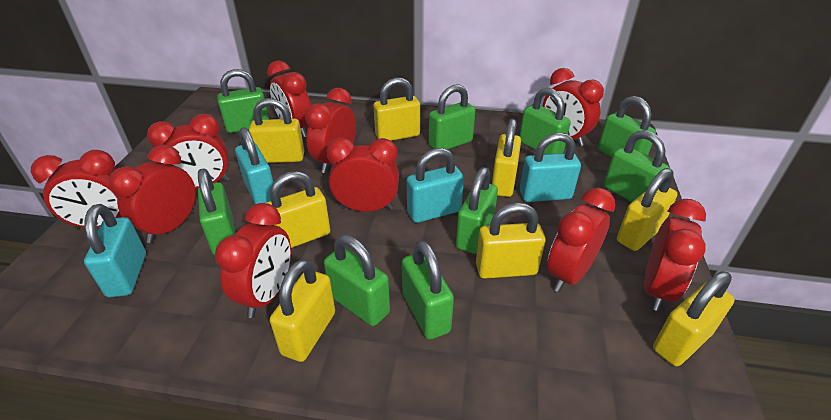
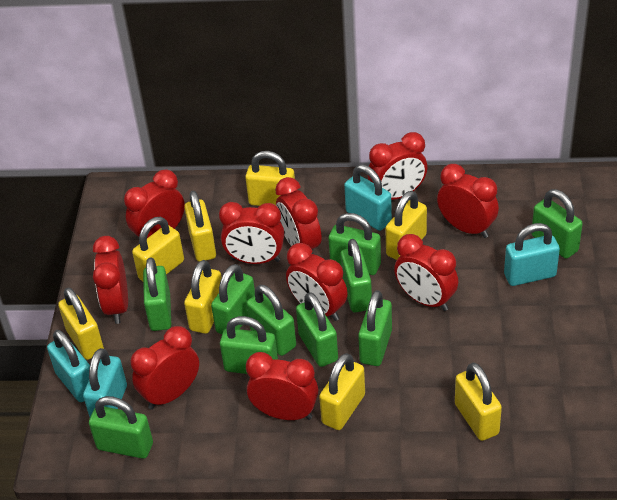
green padlock: 9 -> 10

